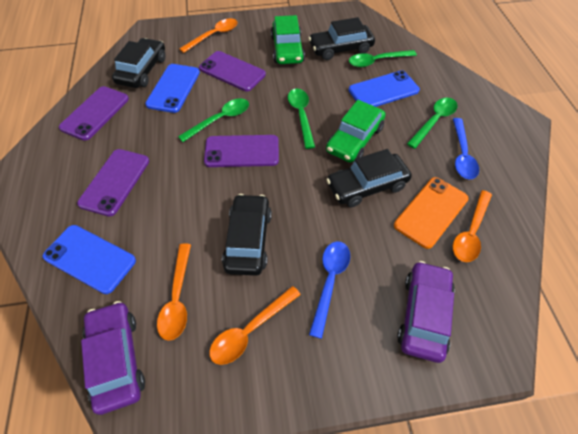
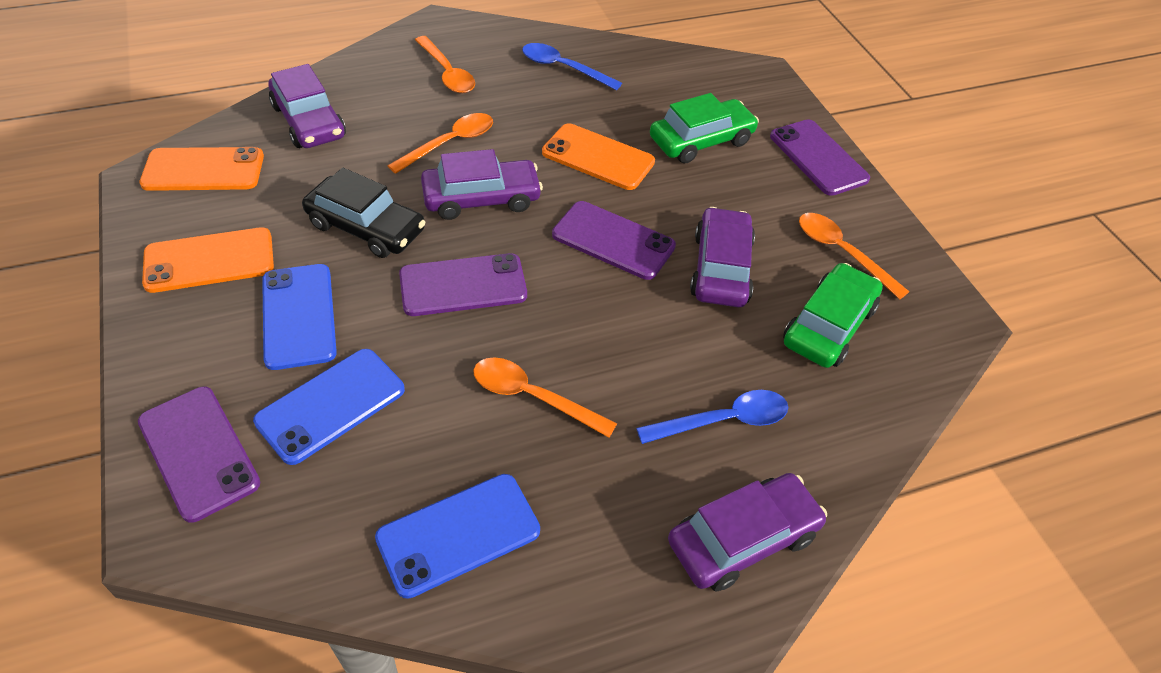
black car: 4 -> 1
green spoon: 4 -> 0
orange phone: 1 -> 3
purple car: 2 -> 4

